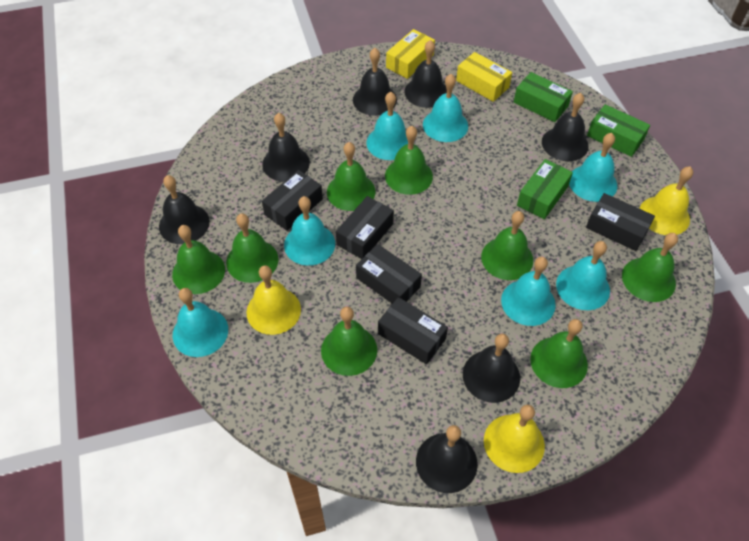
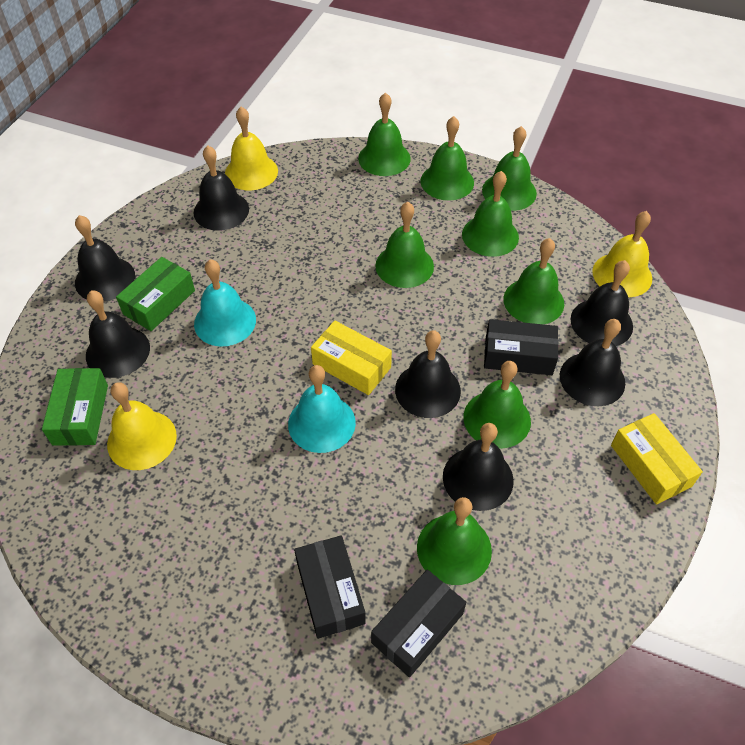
black box: 5 -> 3
green box: 3 -> 2
turquoise bell: 7 -> 2

